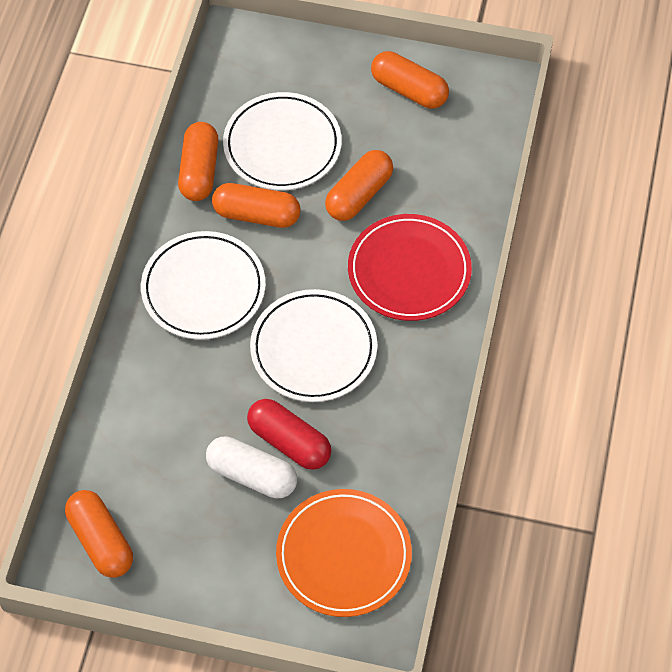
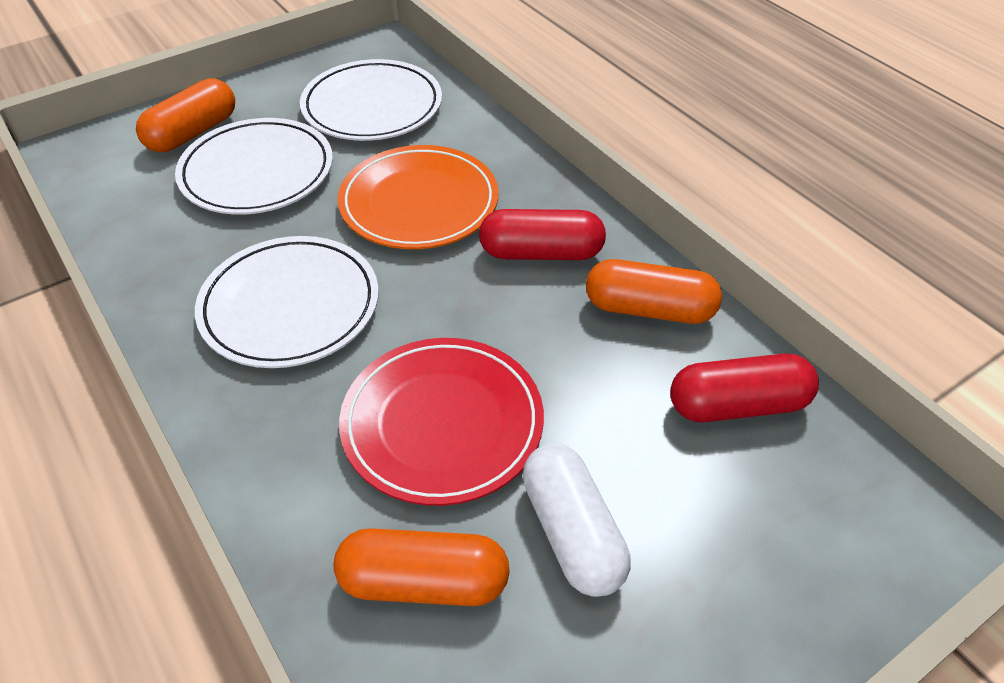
orange capsule: 5 -> 3
red capsule: 1 -> 2

